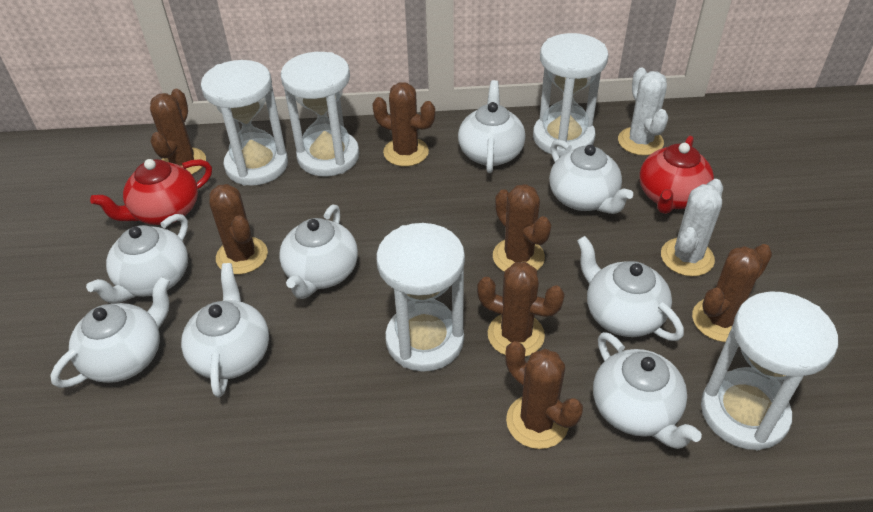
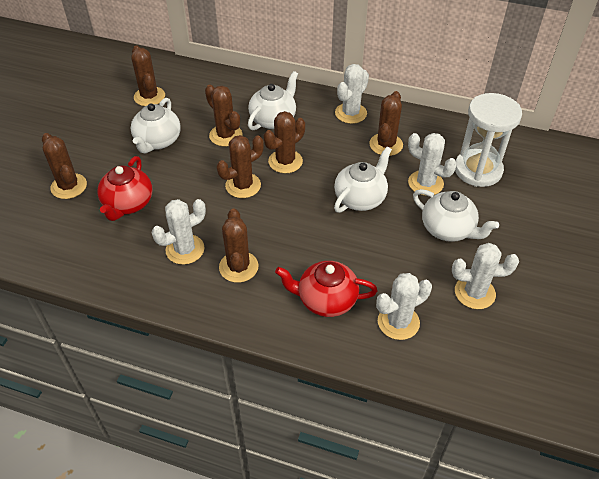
white cactus: 2 -> 5
white hourglass: 5 -> 1
white teapot: 8 -> 4

